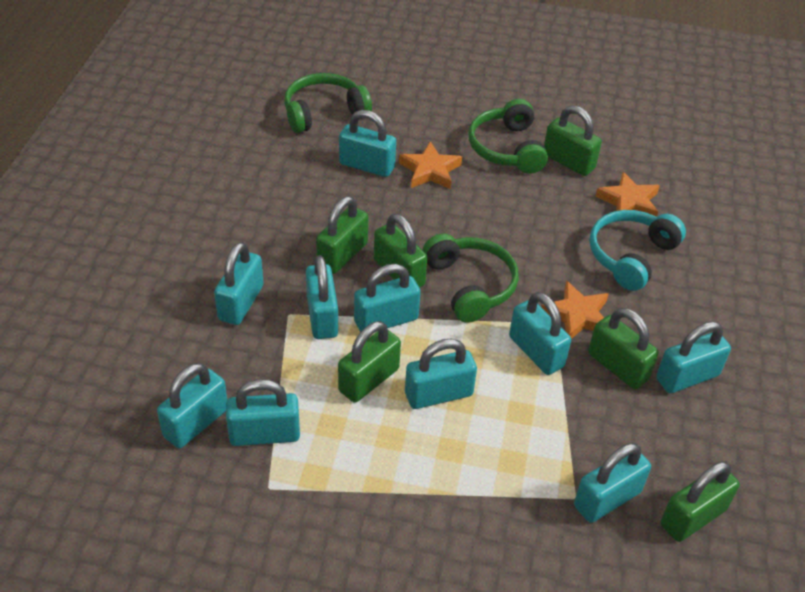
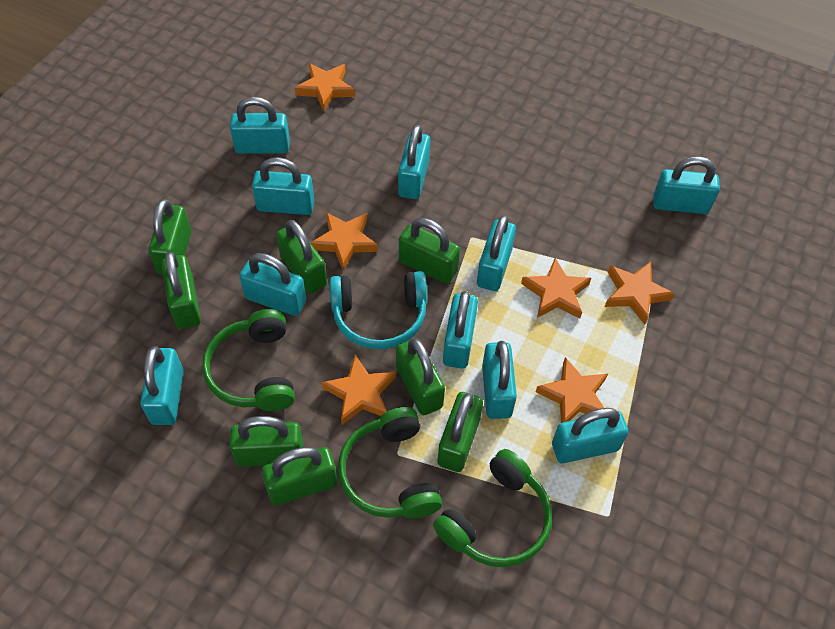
green padlock: 6 -> 8
orange star: 3 -> 6

